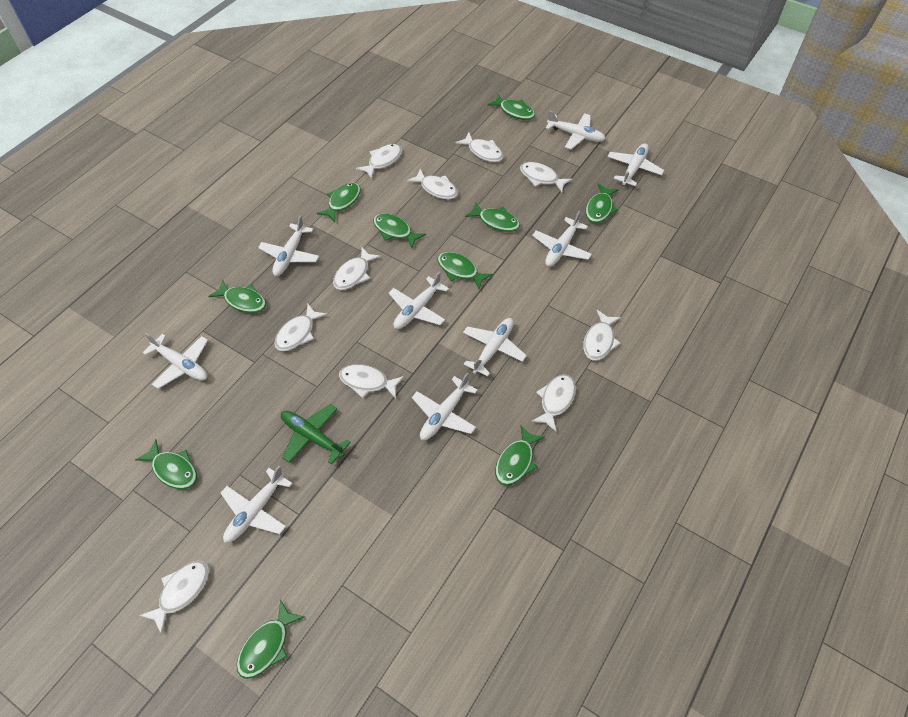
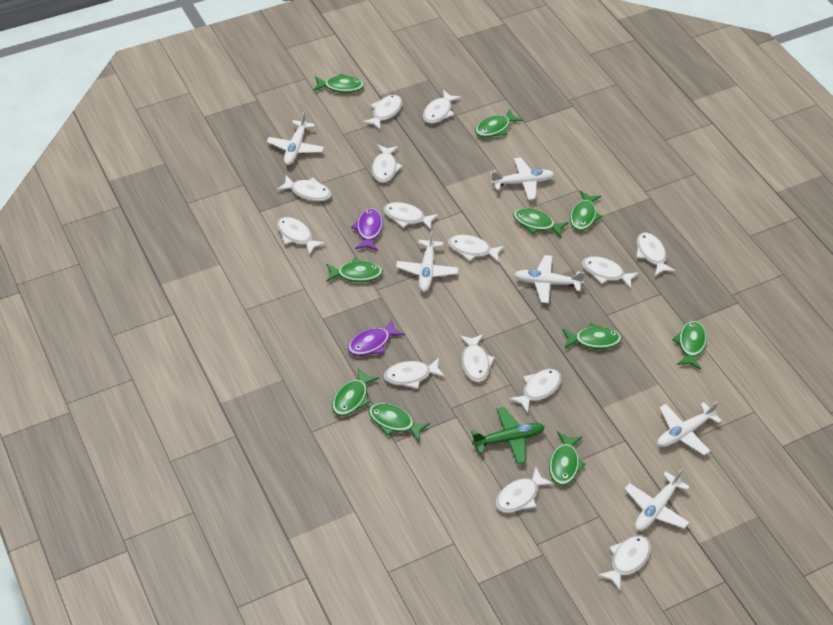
purple fish: 0 -> 2
white fish: 10 -> 14
white plane: 9 -> 6

